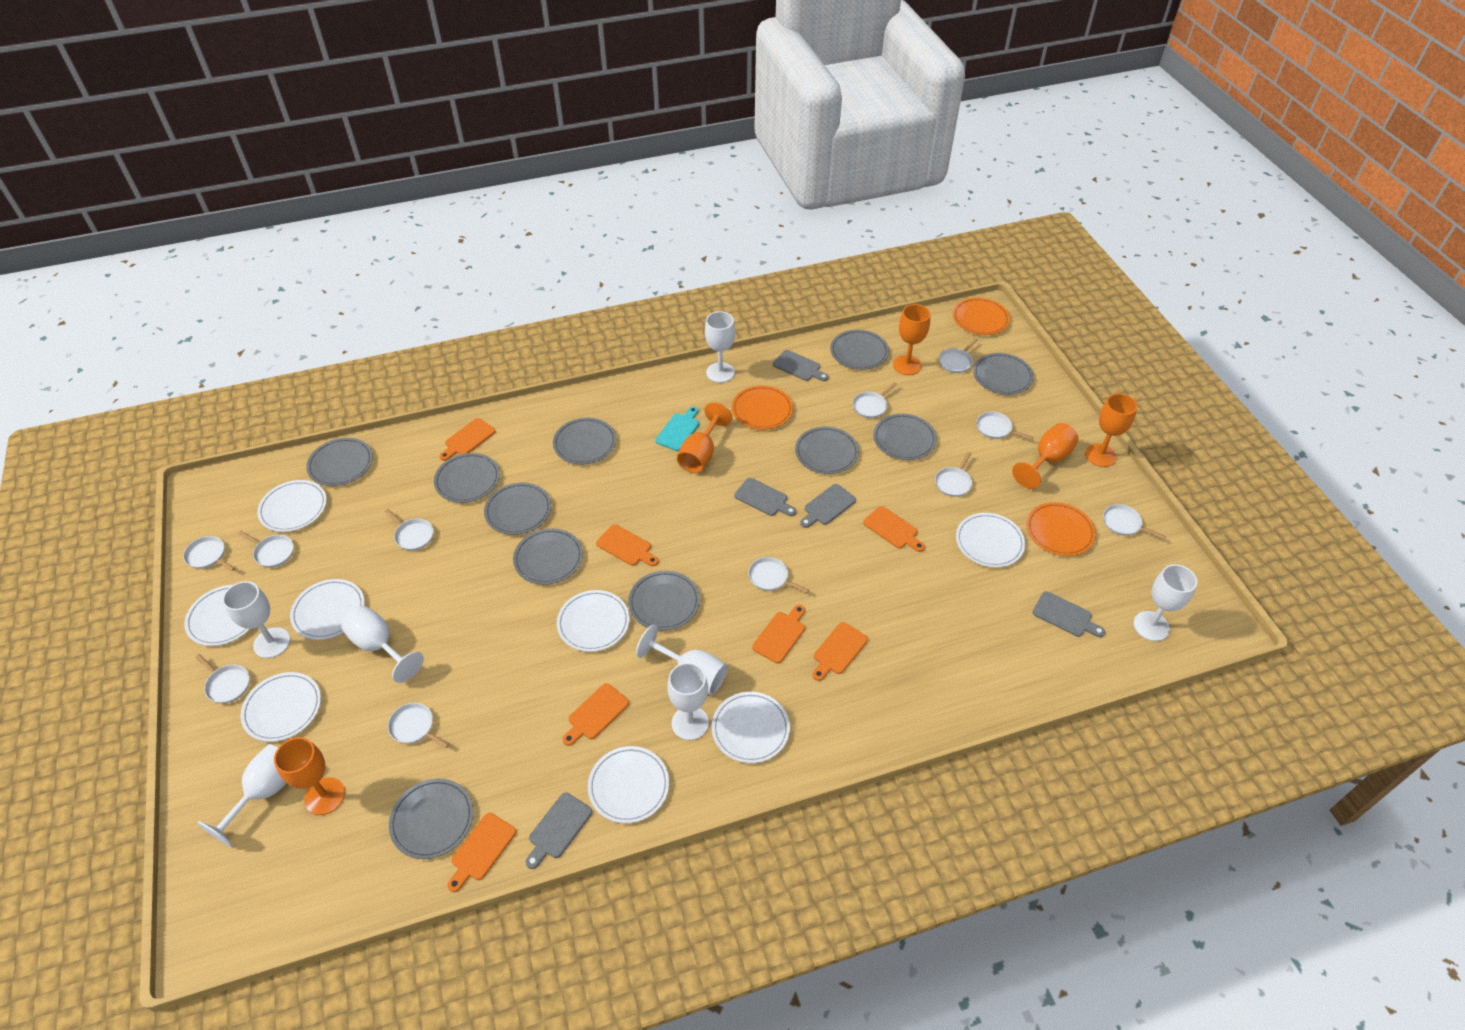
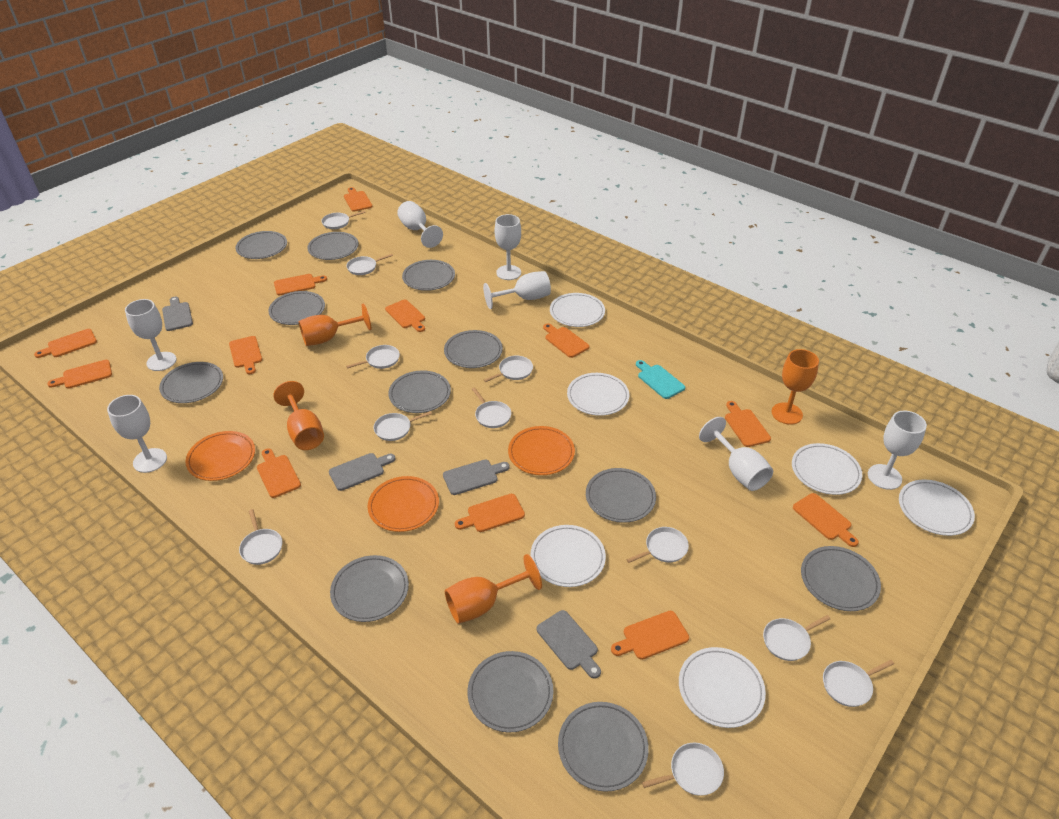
grey cutting board: 5 -> 4
grey plate: 11 -> 12
orange cutting board: 7 -> 12
orange goblet: 5 -> 4
white plate: 8 -> 6

